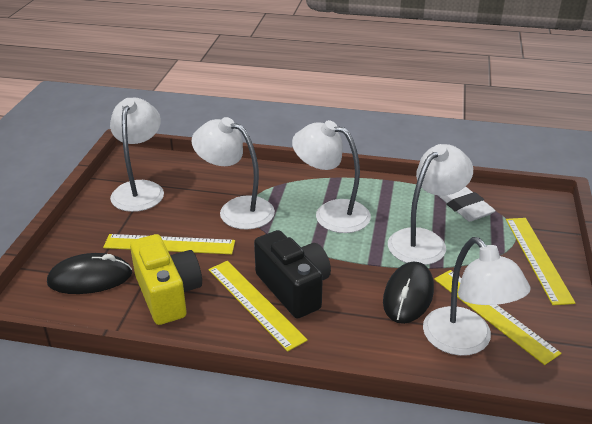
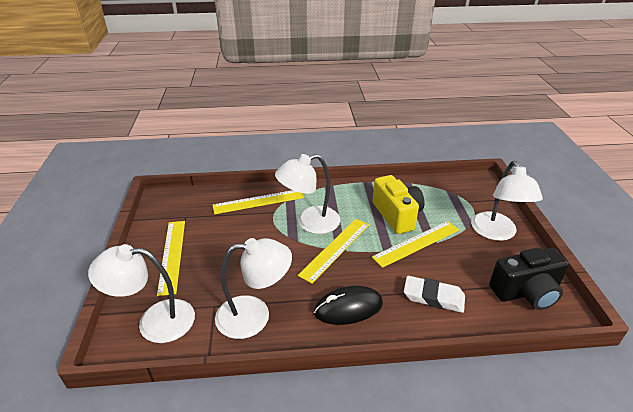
black mouse: 2 -> 1
white lamp: 5 -> 4

